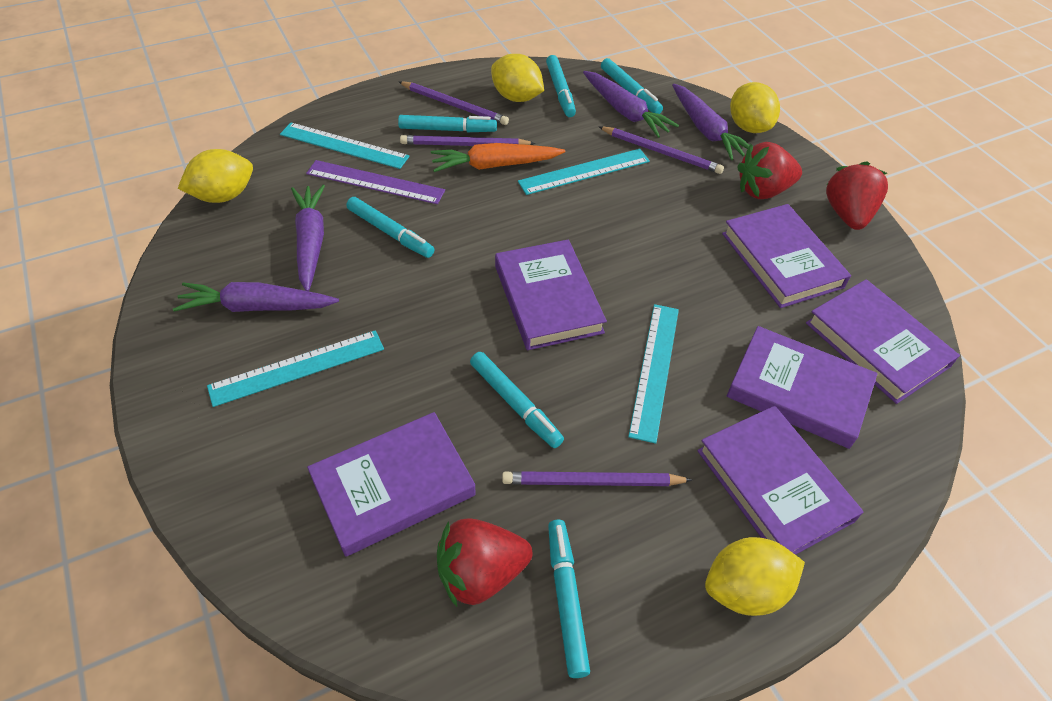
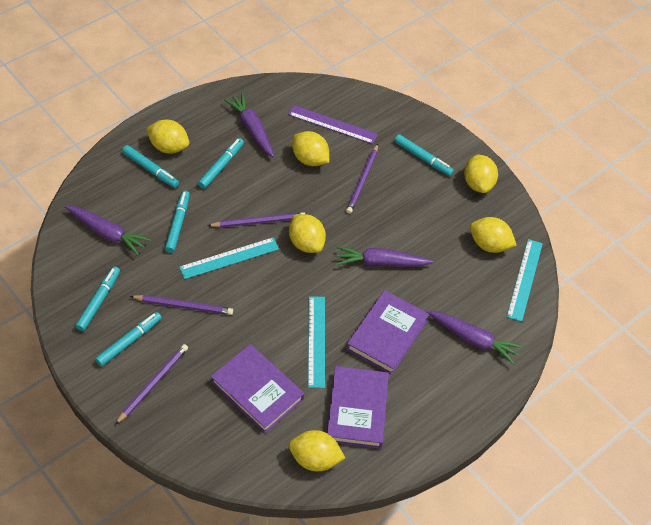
orange carrot: 1 -> 0
purple book: 6 -> 3
red strawberry: 3 -> 0
turquoise ruler: 4 -> 3
yellow lemon: 4 -> 6

